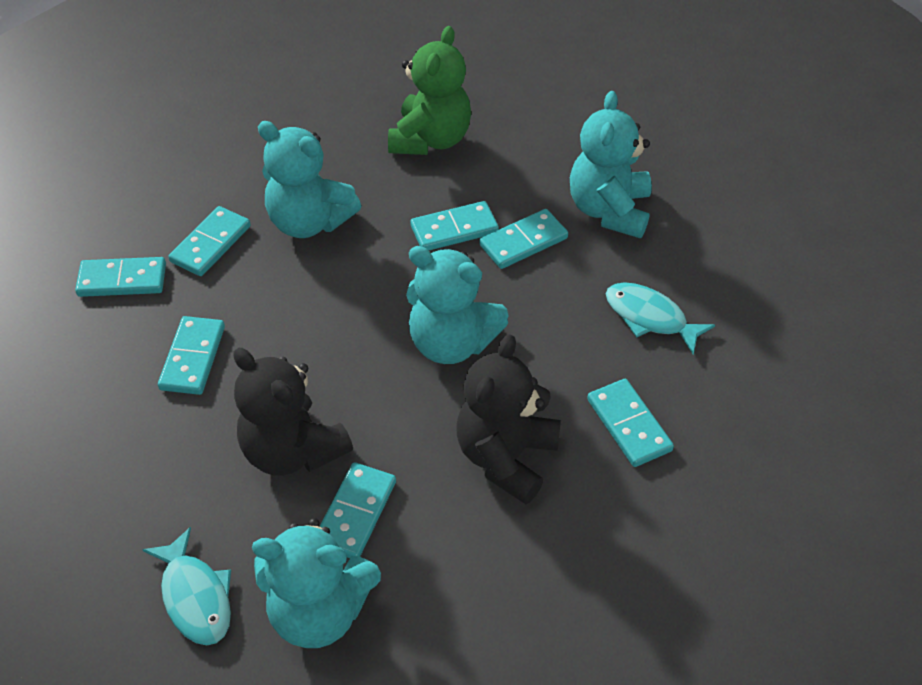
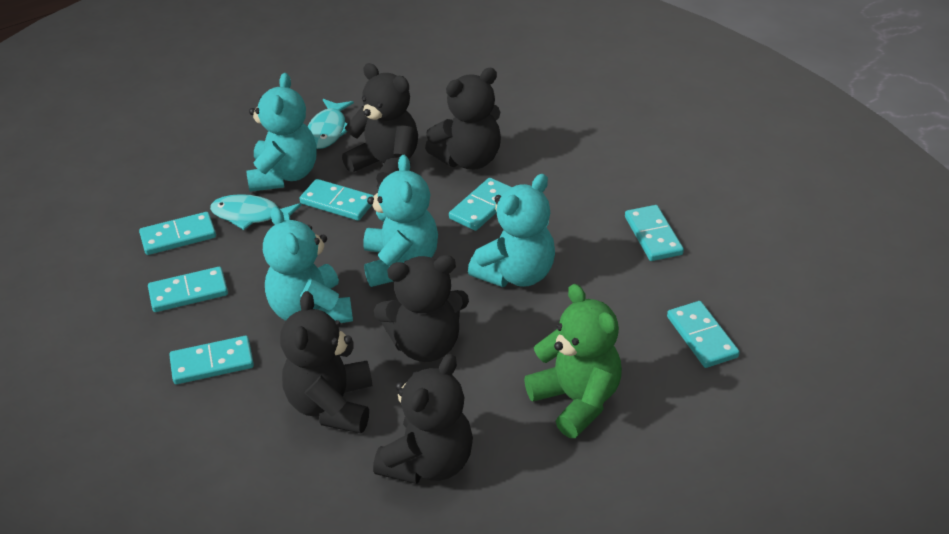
black teddy bear: 2 -> 5

